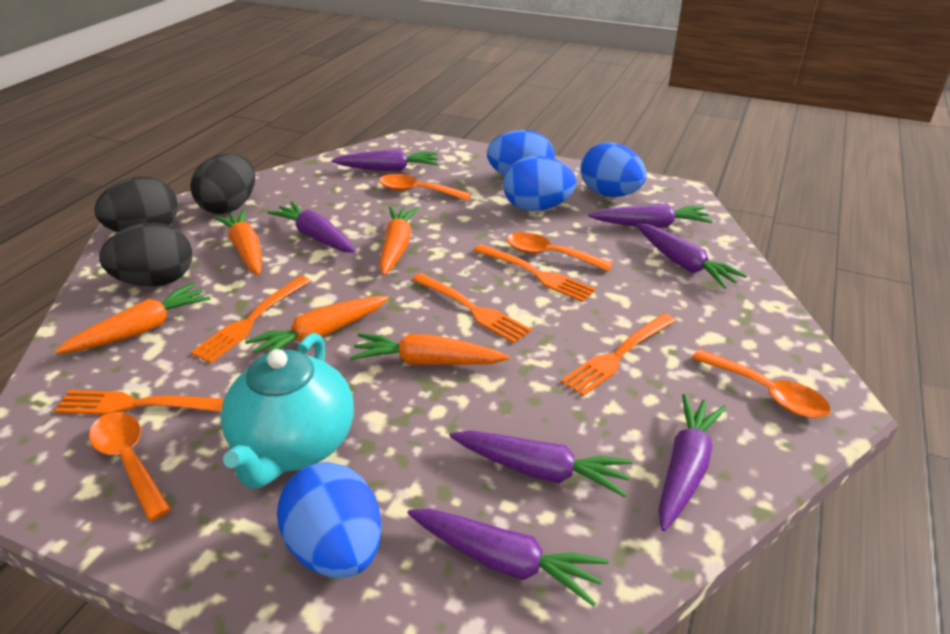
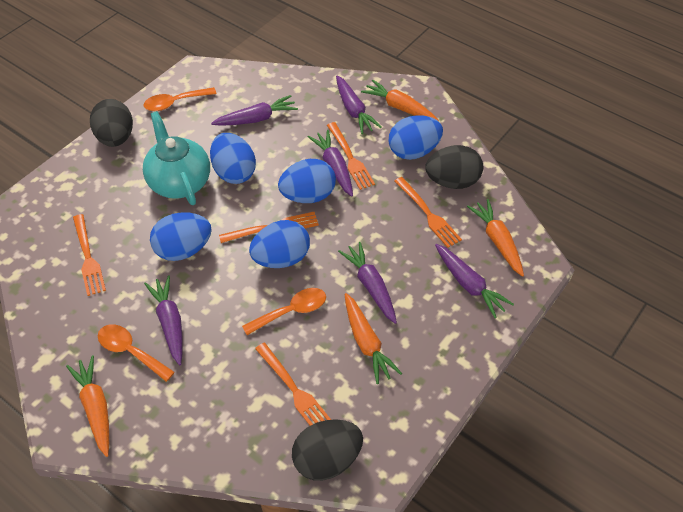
blue egg: 4 -> 5
orange carrot: 5 -> 4
orange spoon: 4 -> 3
purple carrot: 7 -> 6

